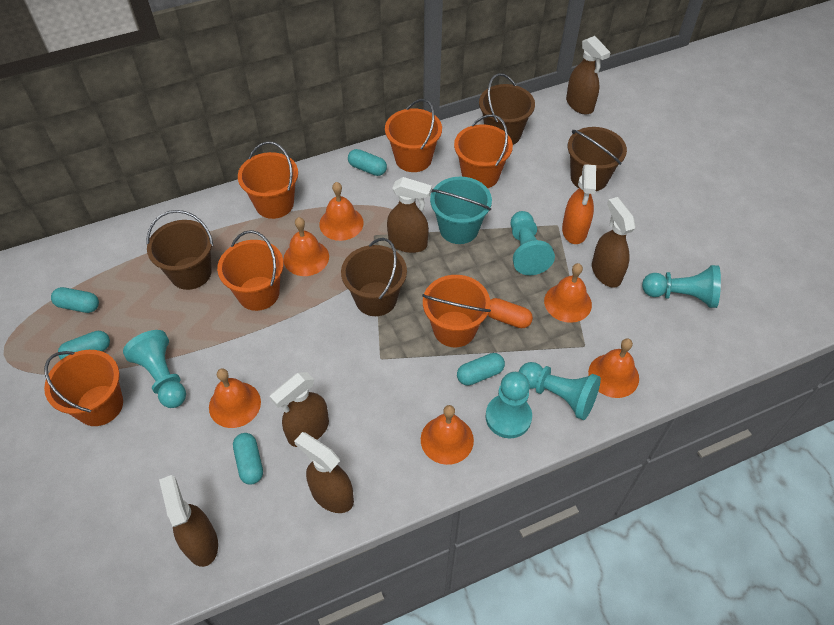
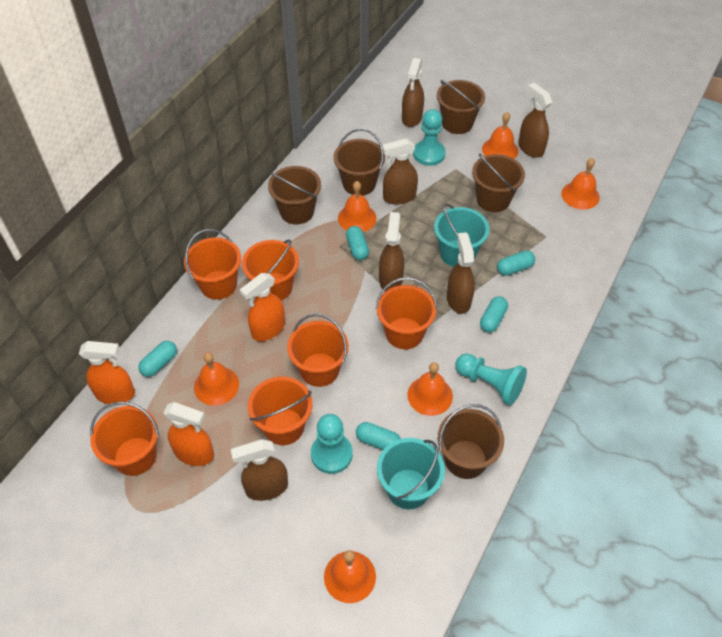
brown bucket: 4 -> 5
orange capsule: 1 -> 0
orange spray bottle: 1 -> 3
turquoise bucket: 1 -> 2
turquoise pawn: 5 -> 3

